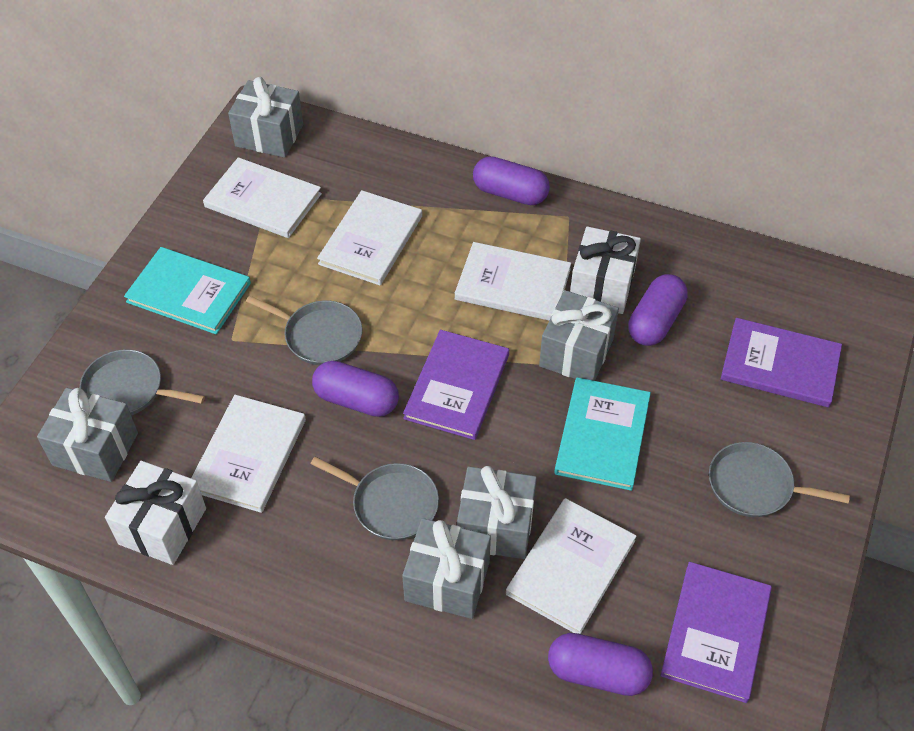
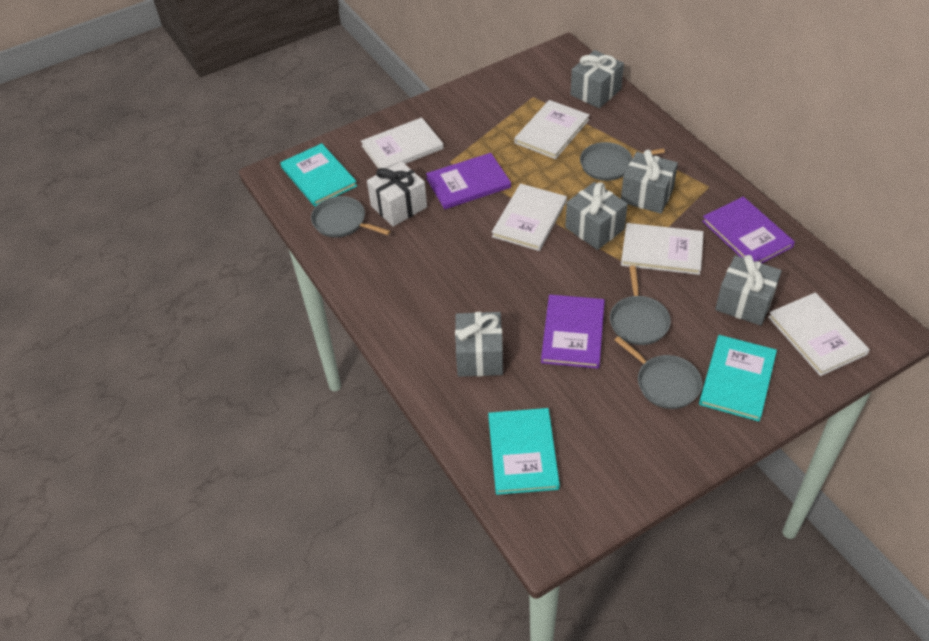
purple capsule: 4 -> 0
turquoise book: 2 -> 3
white gift: 2 -> 1

